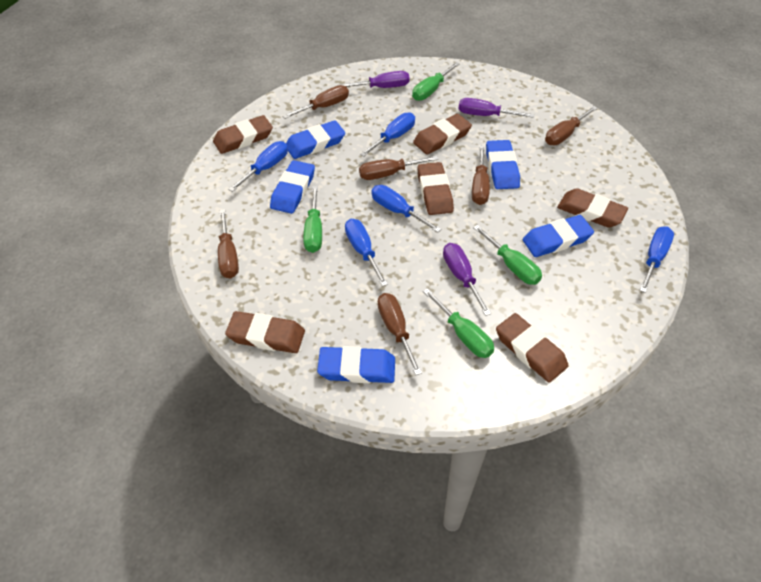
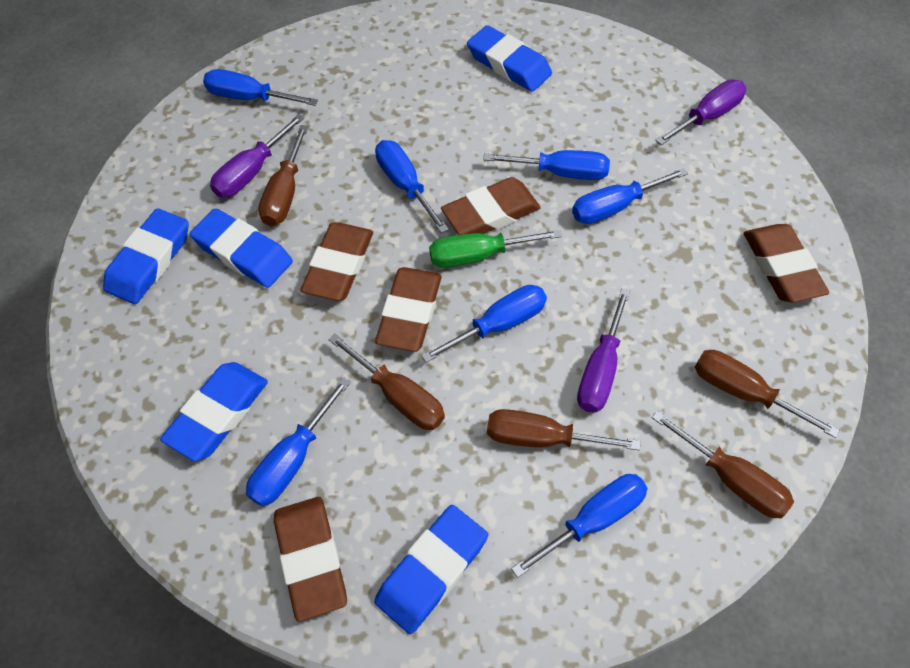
blue screwdriver: 5 -> 7
brown eraser: 6 -> 5
brown screwdriver: 6 -> 5
green screwdriver: 4 -> 1

